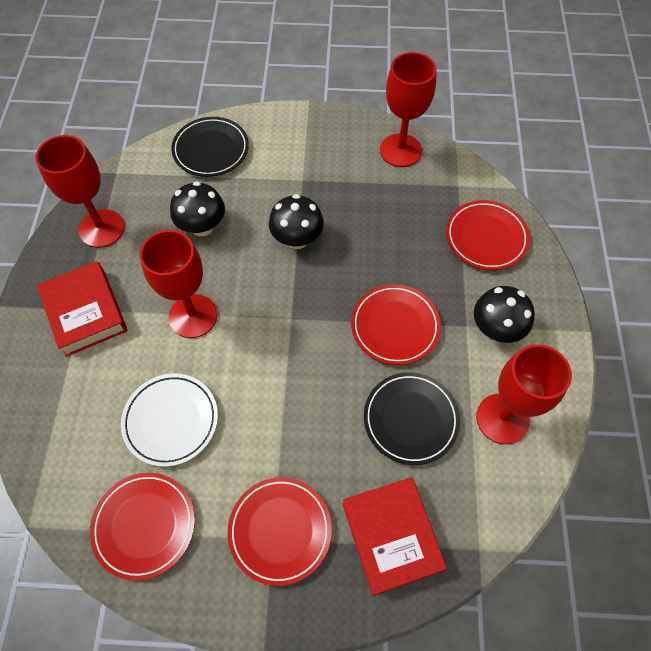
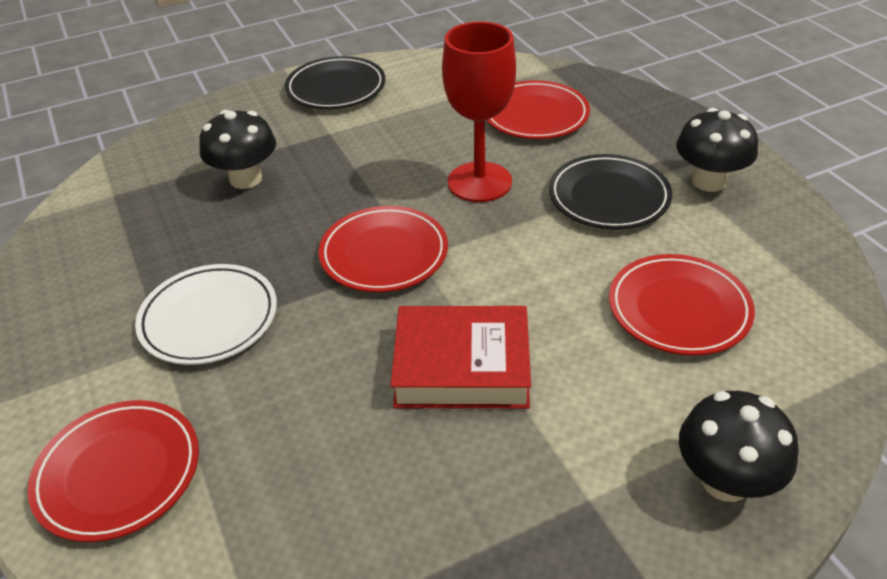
red book: 2 -> 1
red goblet: 4 -> 1

